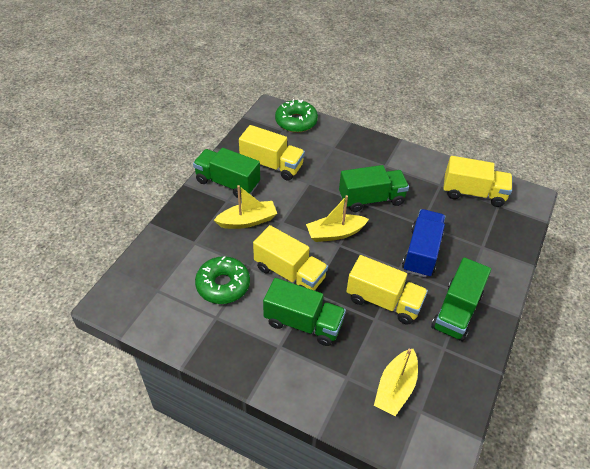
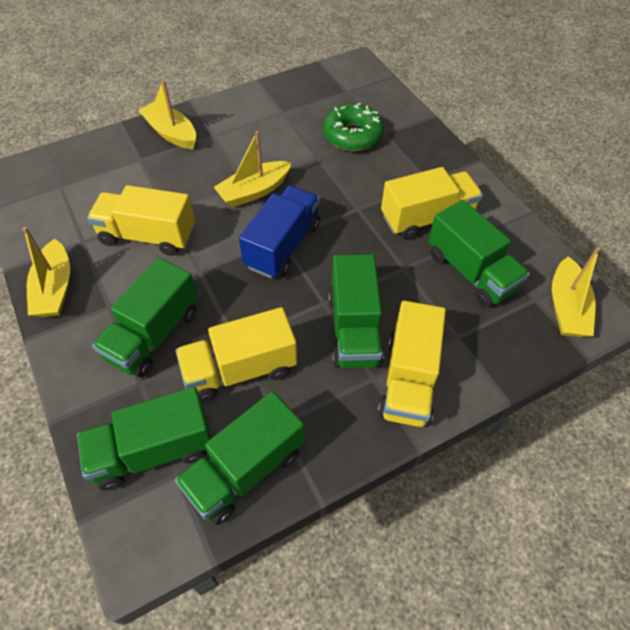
green donut: 2 -> 1
green truck: 4 -> 5
yellow boat: 3 -> 4

